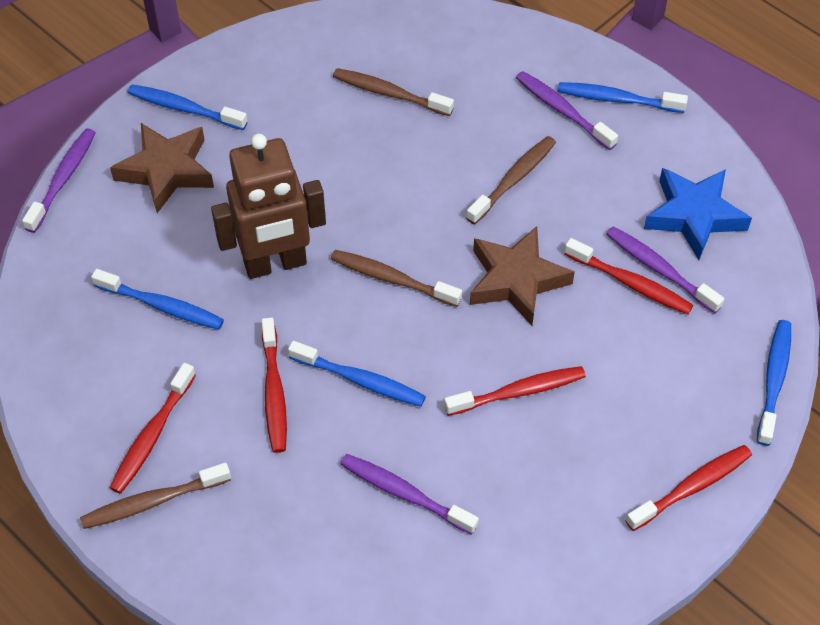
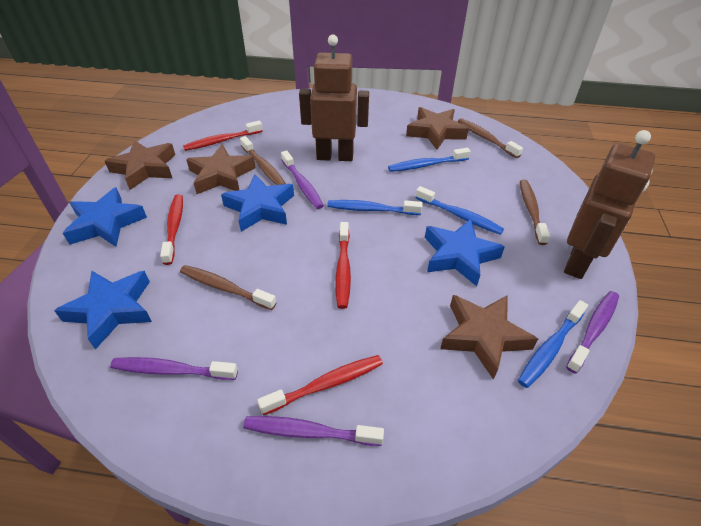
blue star: 1 -> 4
blue toothbrush: 5 -> 4
brown robot: 1 -> 2
brown star: 2 -> 4
red toothbrush: 5 -> 4

